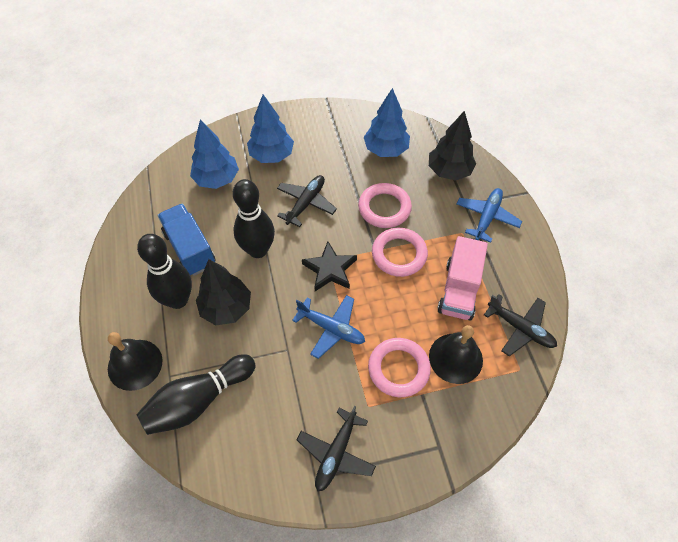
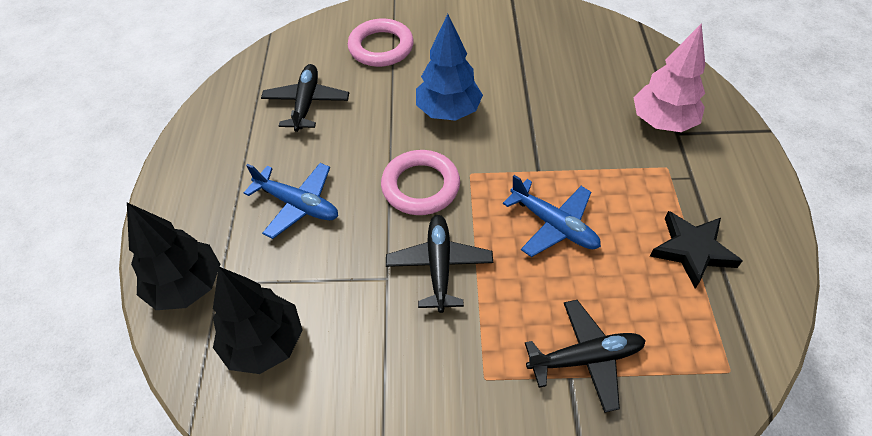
black bell: 2 -> 0
black bowling pin: 3 -> 0
blue tree: 3 -> 1
blue truck: 1 -> 0
pink ring: 3 -> 2
pink tree: 0 -> 1
pink truck: 1 -> 0

